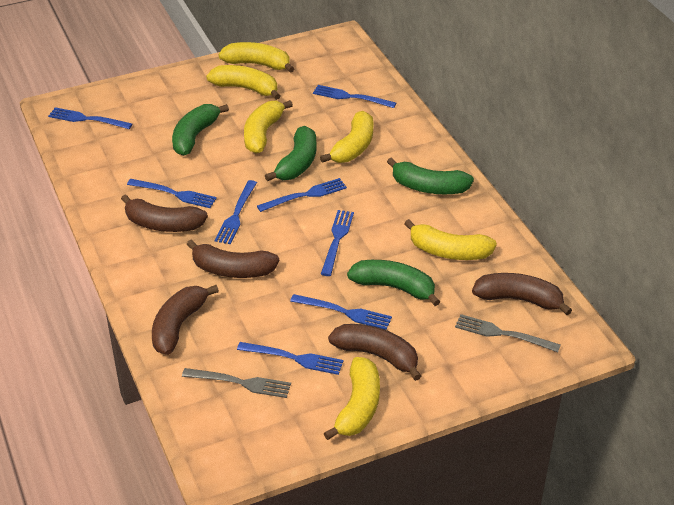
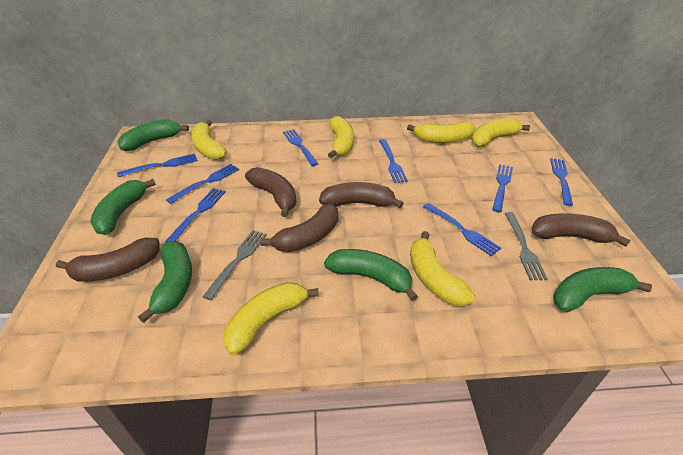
green banana: 4 -> 5

